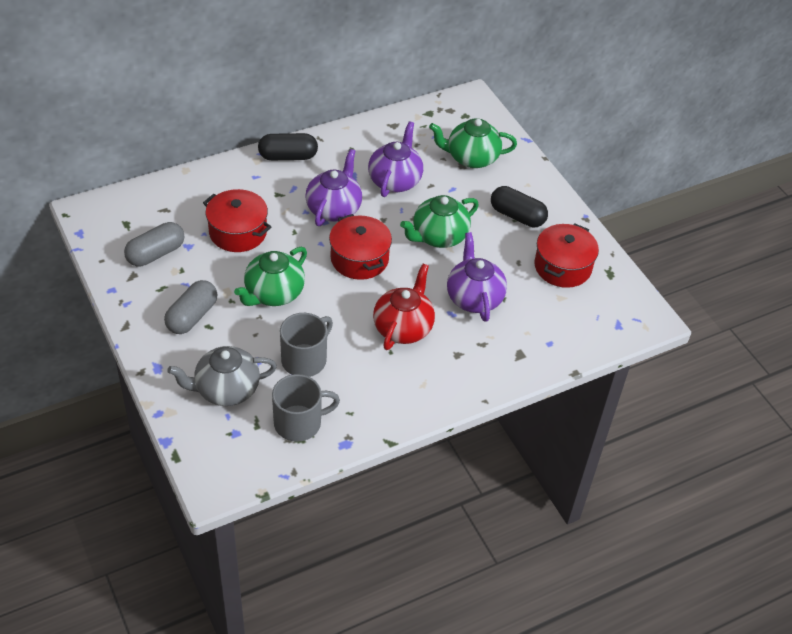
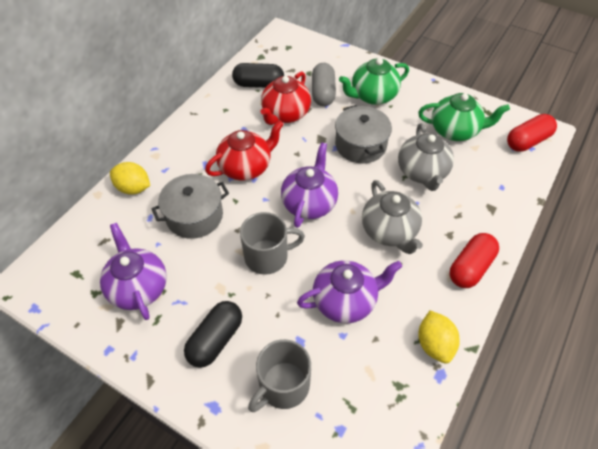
green teapot: 3 -> 2
grey capsule: 2 -> 1
grey pot: 0 -> 2
grey teapot: 1 -> 2
red capsule: 0 -> 2
red pot: 3 -> 0
red teapot: 1 -> 2
yellow lemon: 0 -> 2

